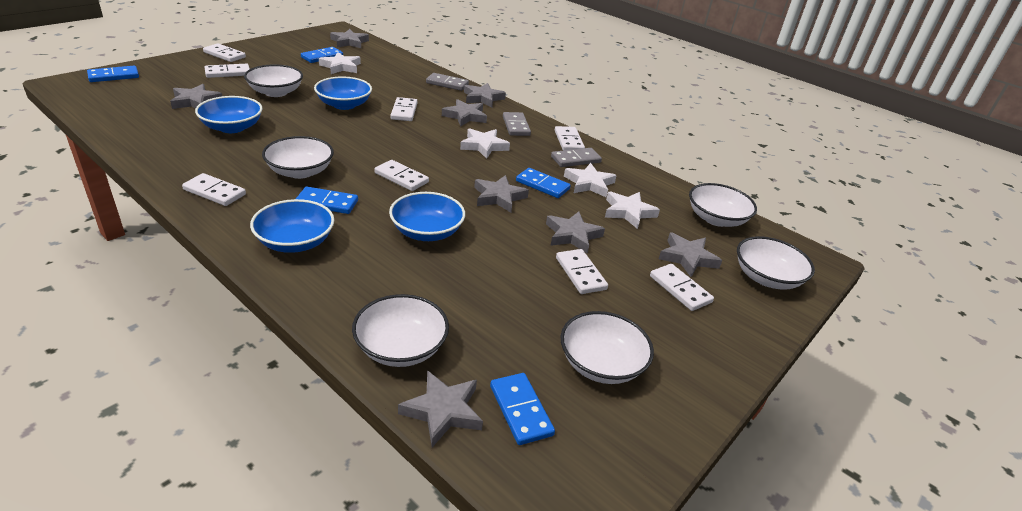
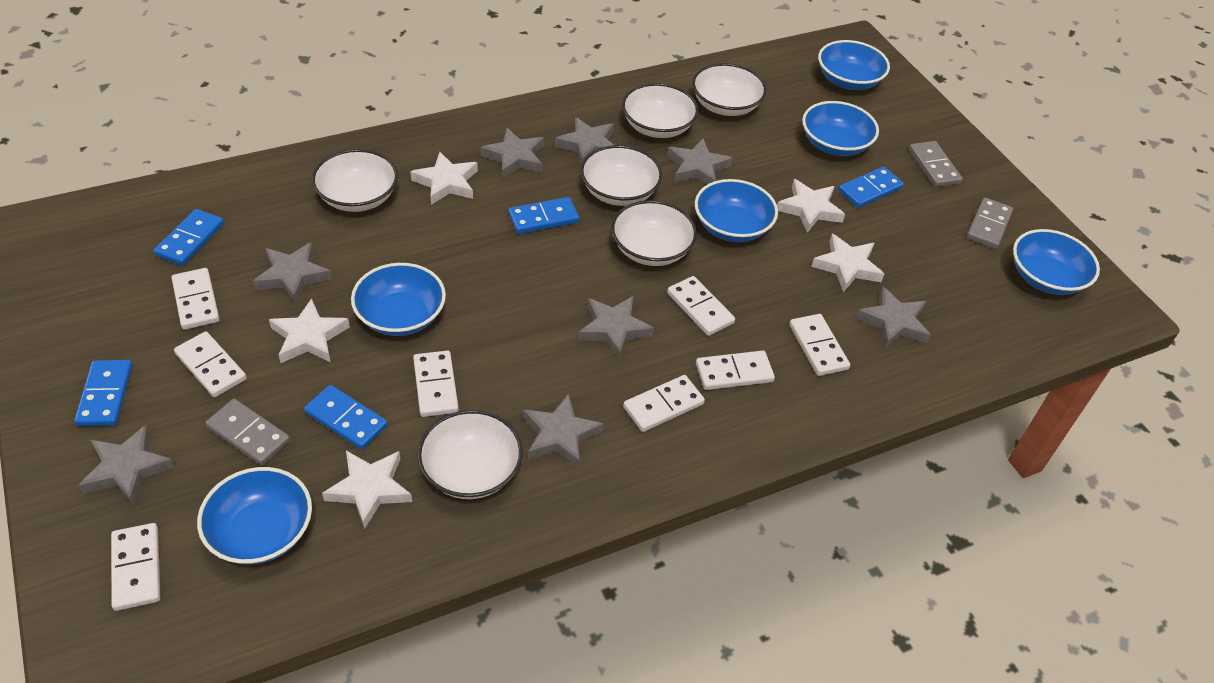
blue bowl: 4 -> 6
white star: 4 -> 5

